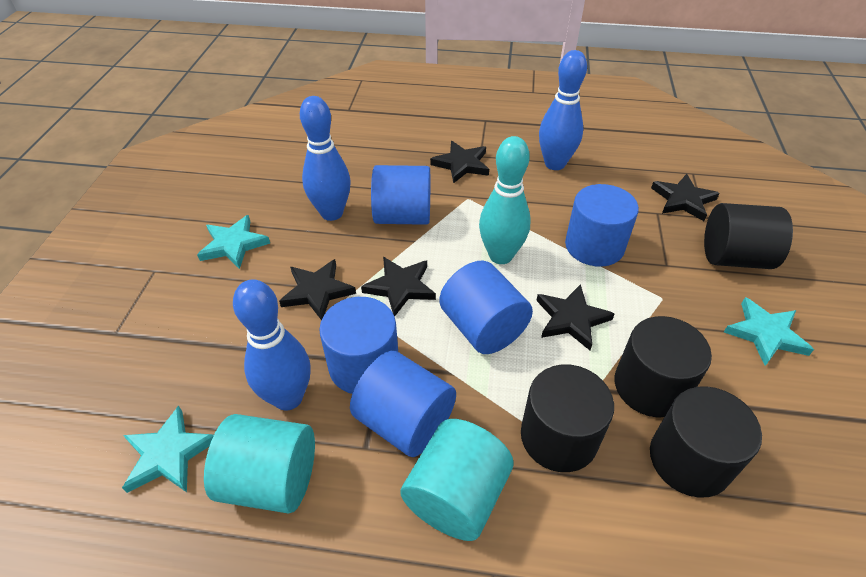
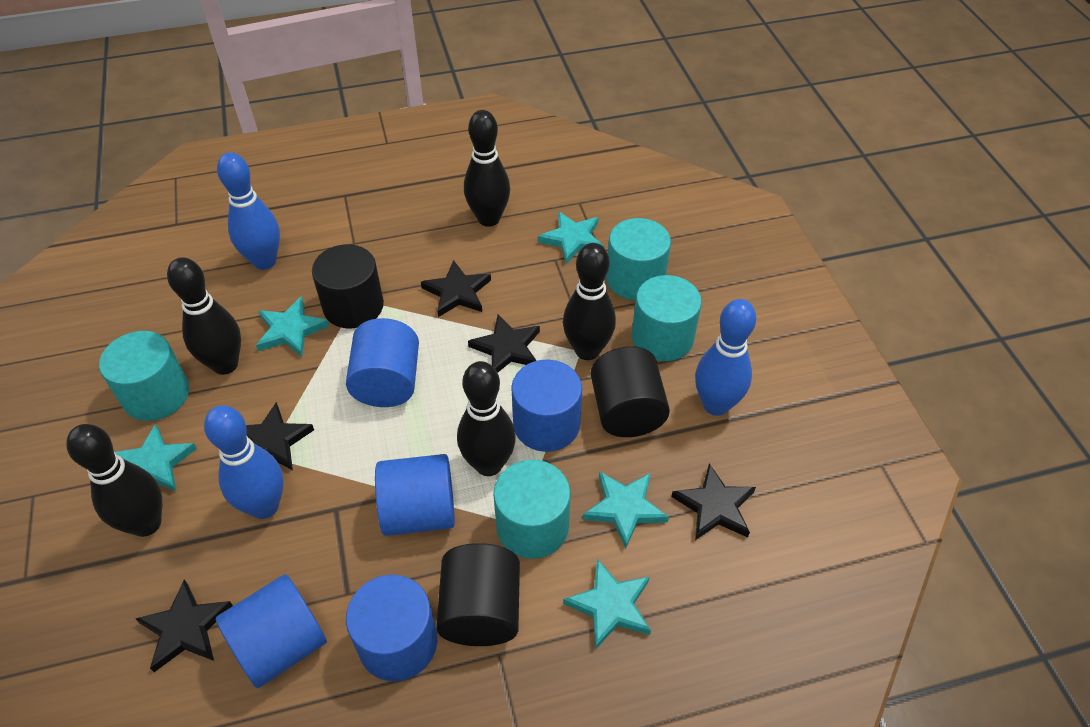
black bowling pin: 0 -> 5
black cylinder: 4 -> 3
turquoise bowling pin: 1 -> 0
turquoise cylinder: 2 -> 4
turquoise star: 3 -> 5

